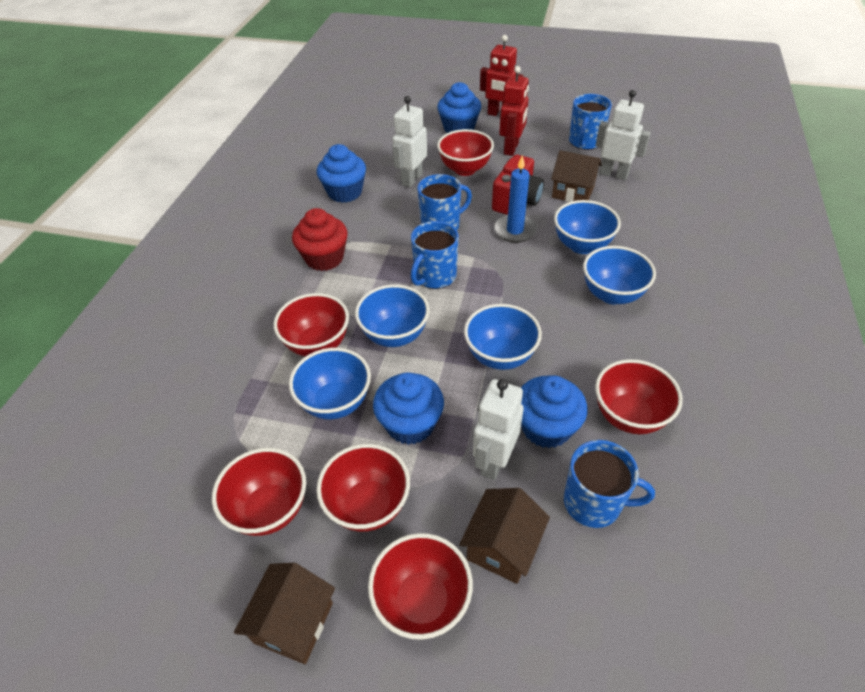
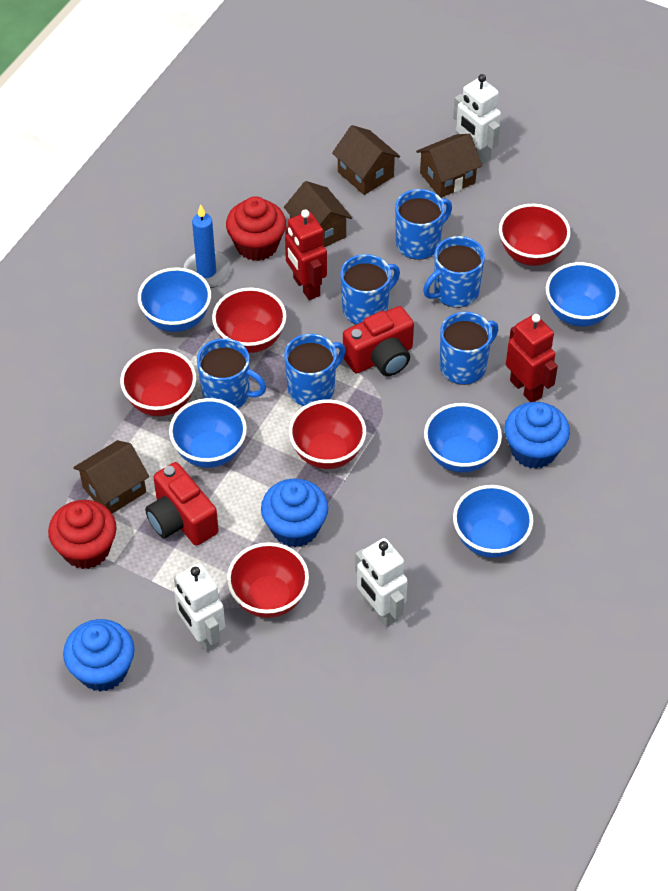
blue cupcake: 4 -> 3
blue mug: 4 -> 6
brown house: 3 -> 4
red bowl: 6 -> 5
red camera: 1 -> 2
red cupcake: 1 -> 2

